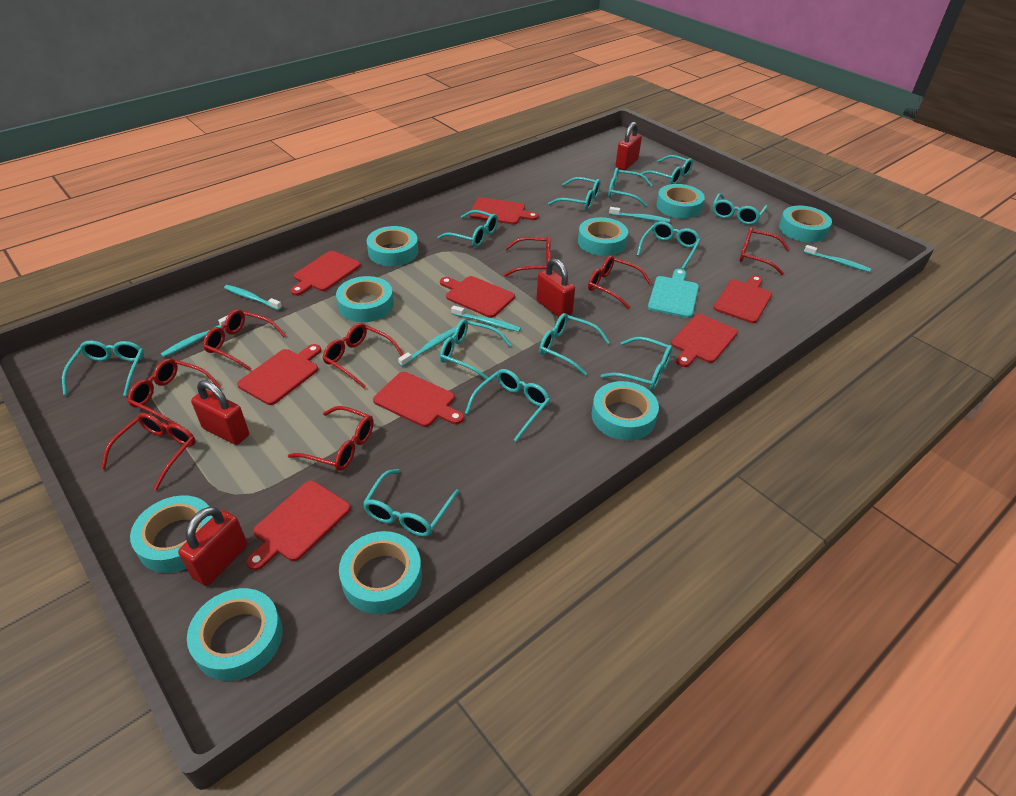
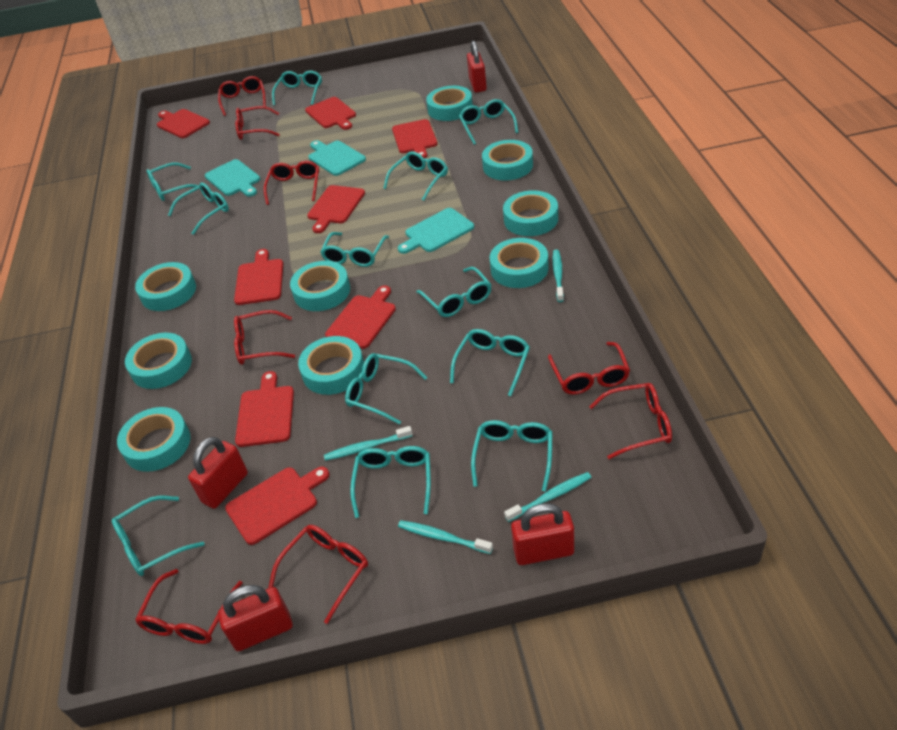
turquoise cutting board: 1 -> 3
turquoise toothbrush: 6 -> 4

